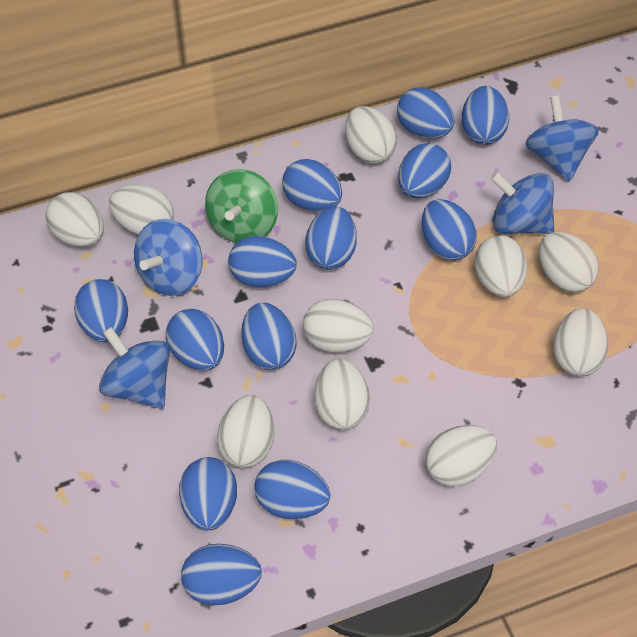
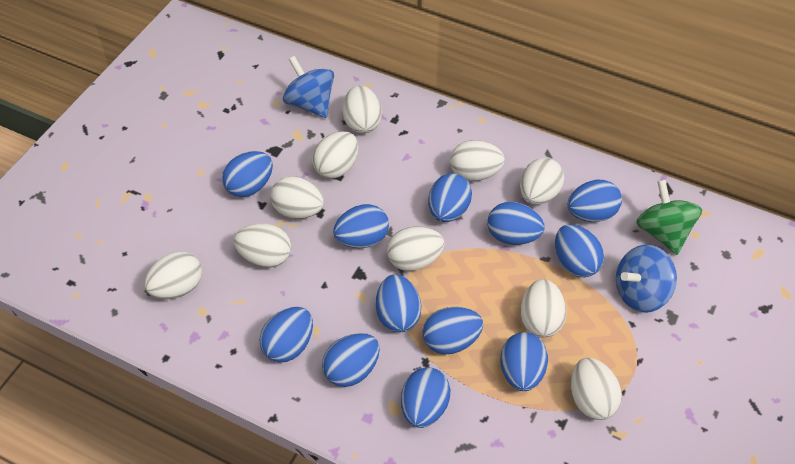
blue egg: 13 -> 12
blue spinning top: 4 -> 2

